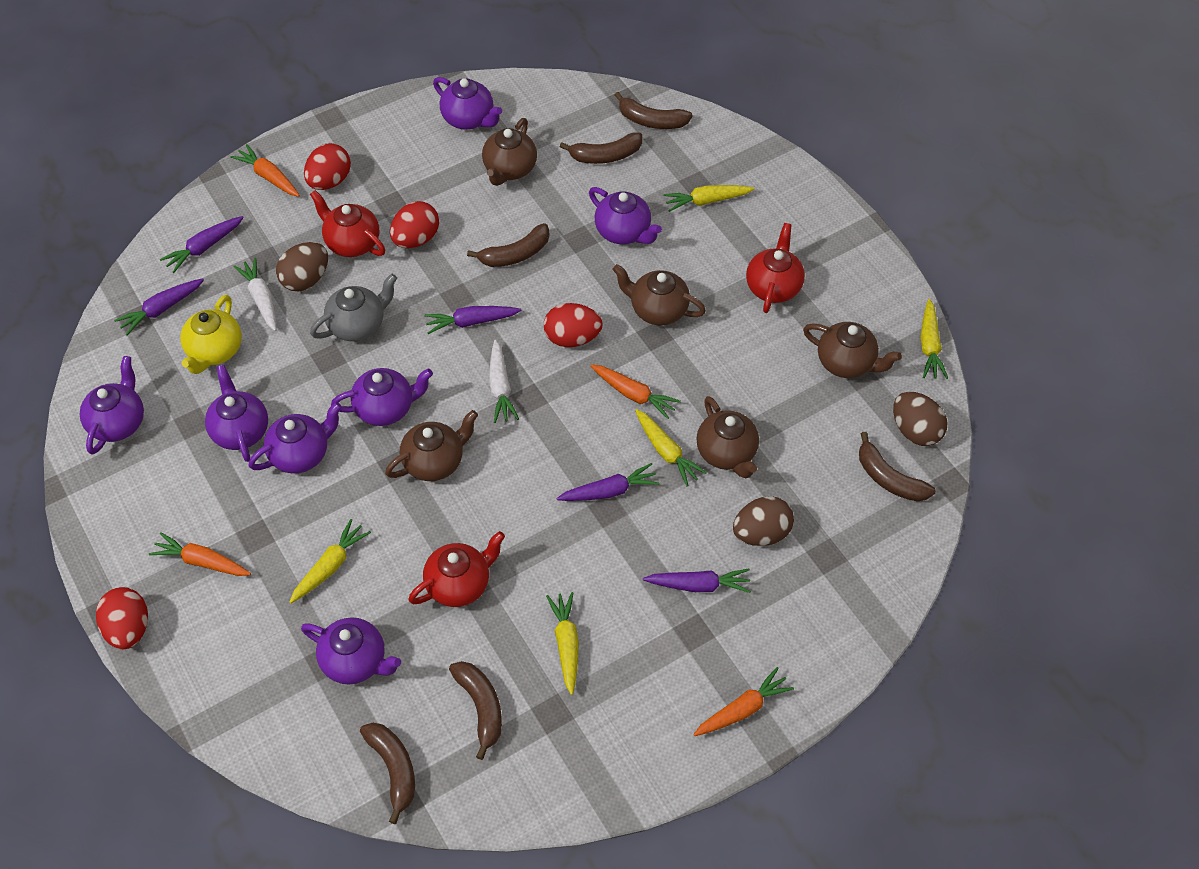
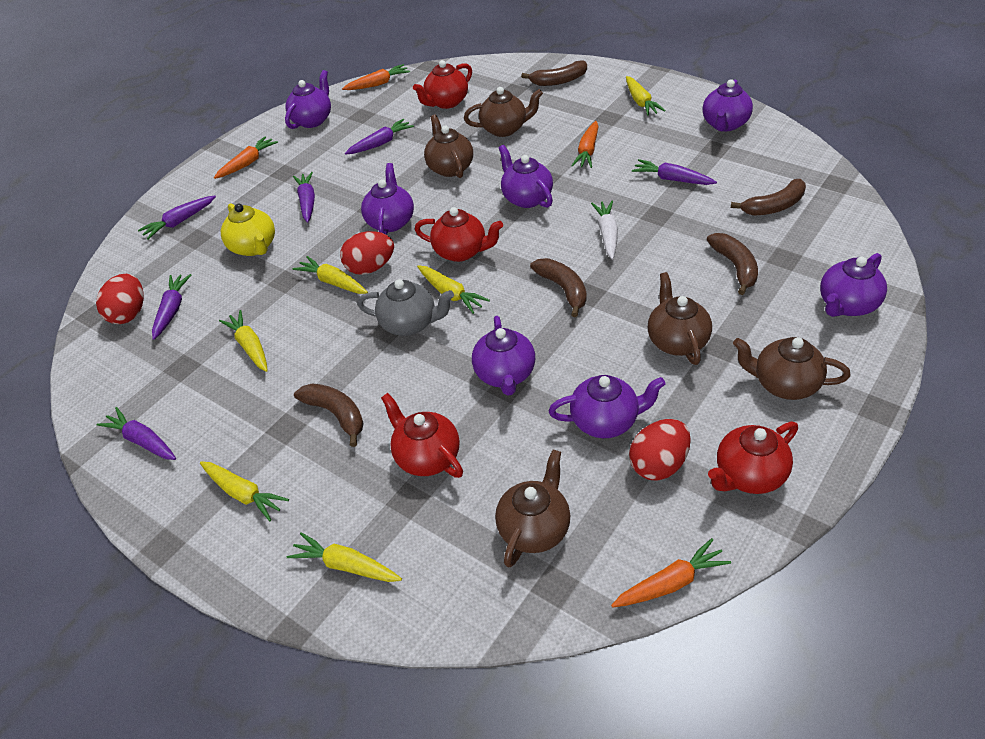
brown banana: 6 -> 5
brown egg: 3 -> 0
purple carrot: 5 -> 6
red egg: 4 -> 3
red teapot: 3 -> 4
white carrot: 2 -> 1
yellow carrot: 5 -> 6

